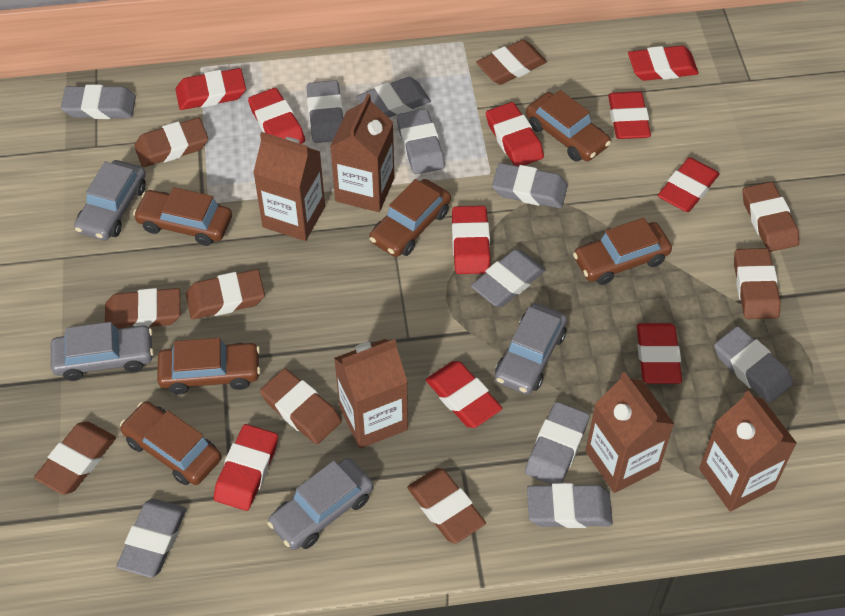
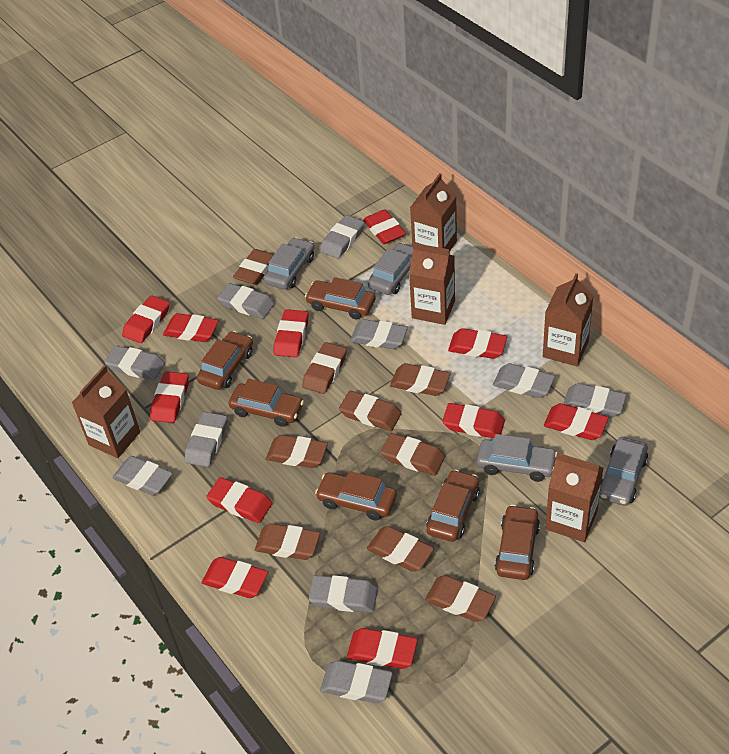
red eraser: 10 -> 11

